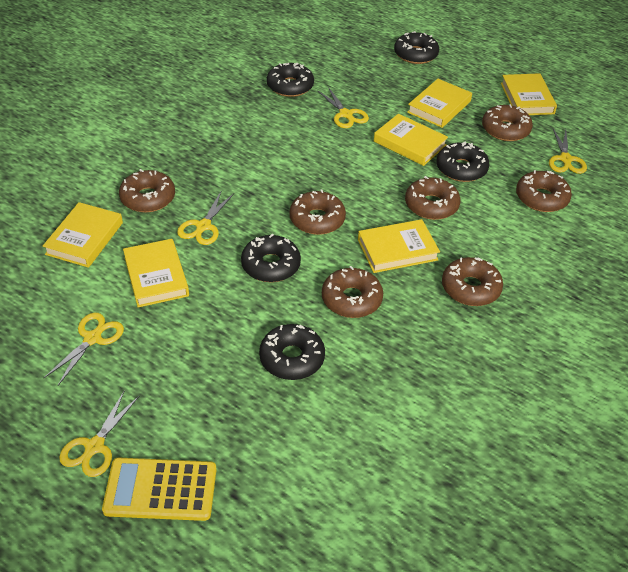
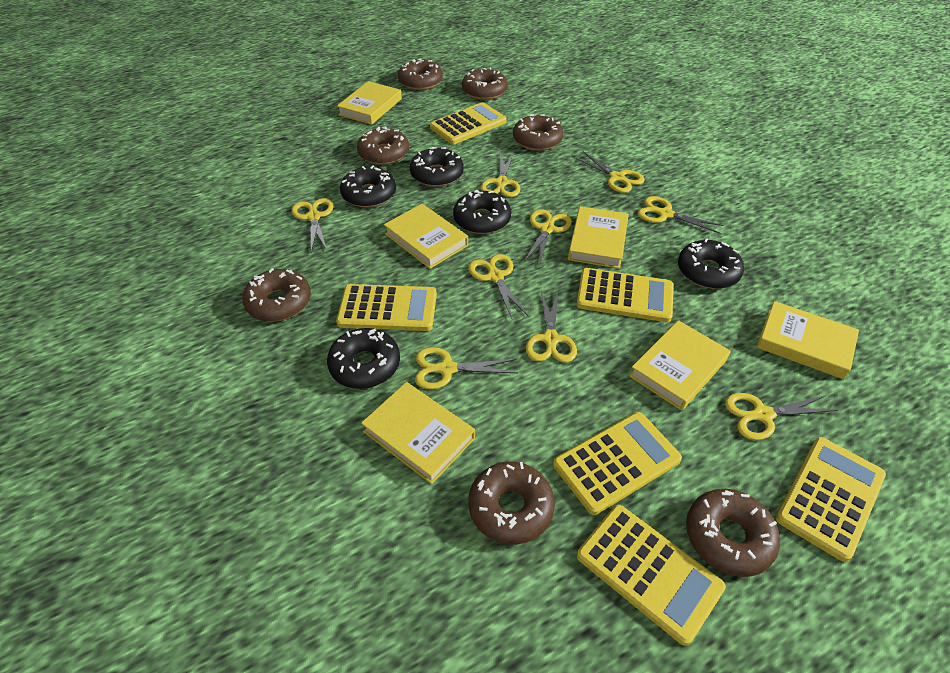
yellow calculator: 1 -> 6
yellow scissors: 5 -> 9

